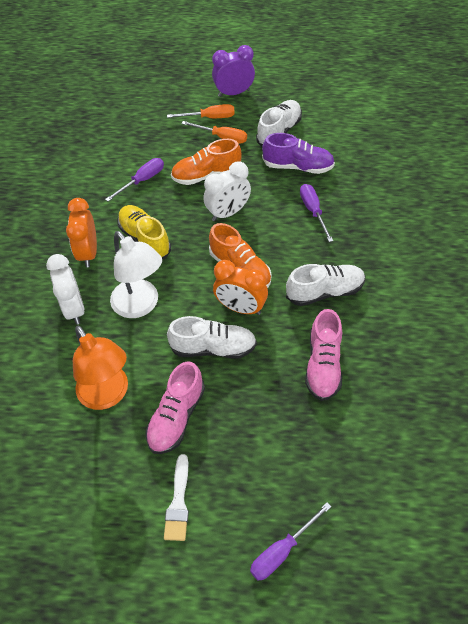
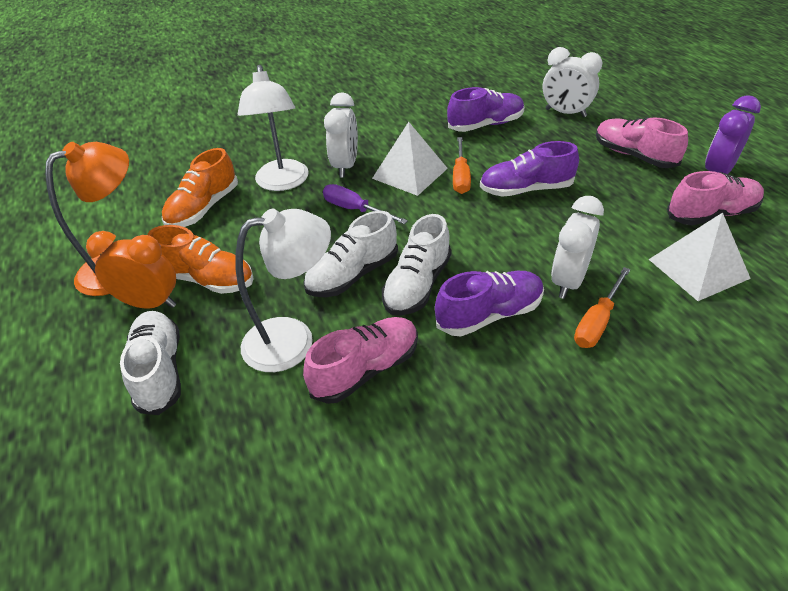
orange clock: 2 -> 1
pink shoe: 2 -> 3
purple screwdriver: 3 -> 1
purple shoe: 1 -> 3
white brush: 1 -> 0
white clock: 2 -> 3
white lamp: 1 -> 2
white pyramid: 0 -> 2
yellow shoe: 1 -> 0

